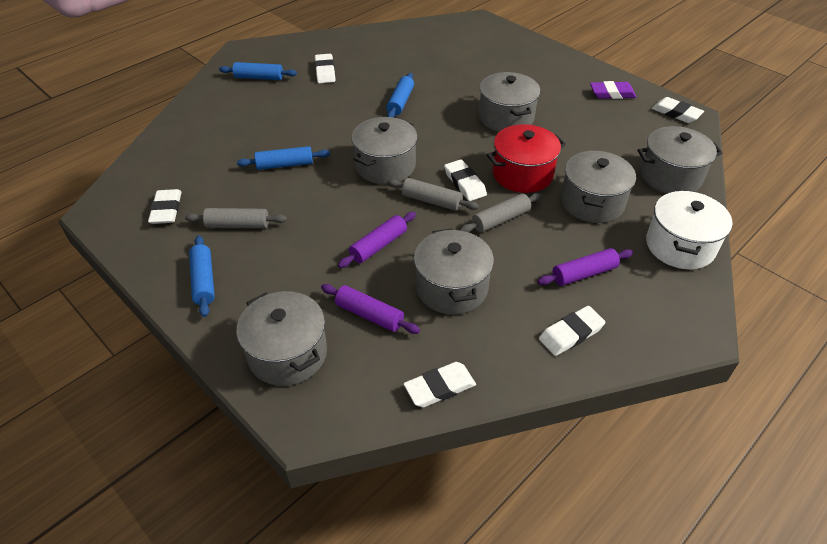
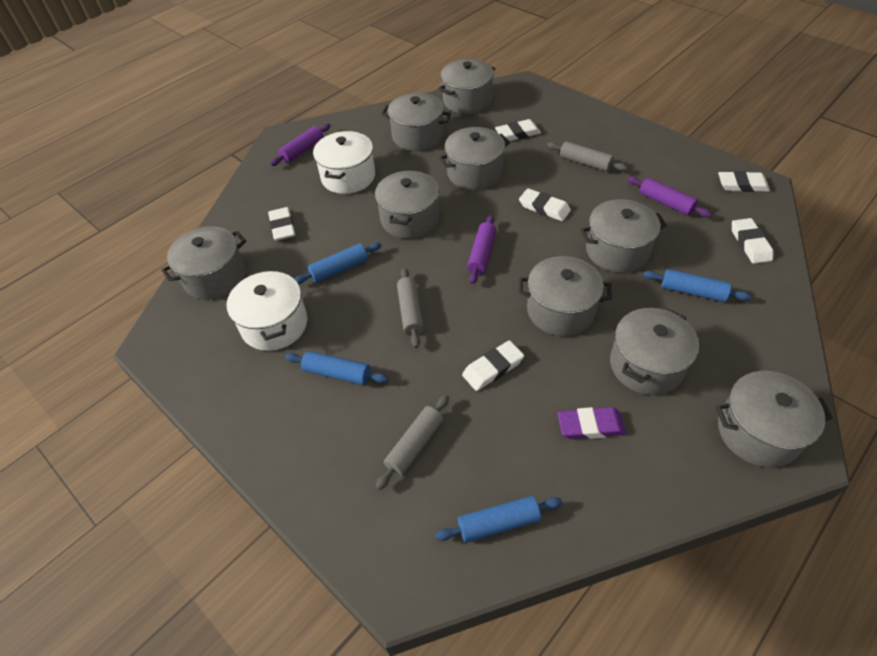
grey pot: 6 -> 9
red pot: 1 -> 0
white pot: 1 -> 2

